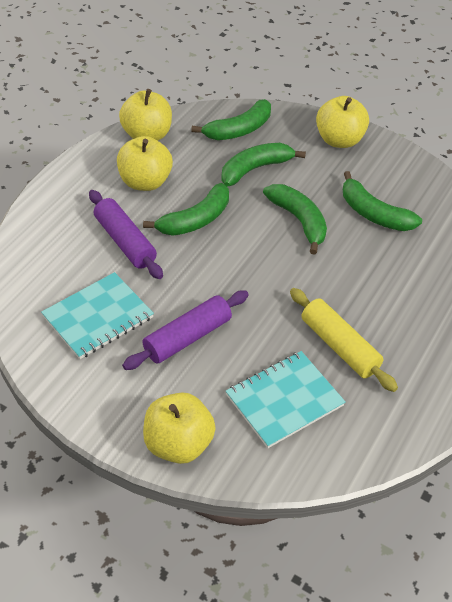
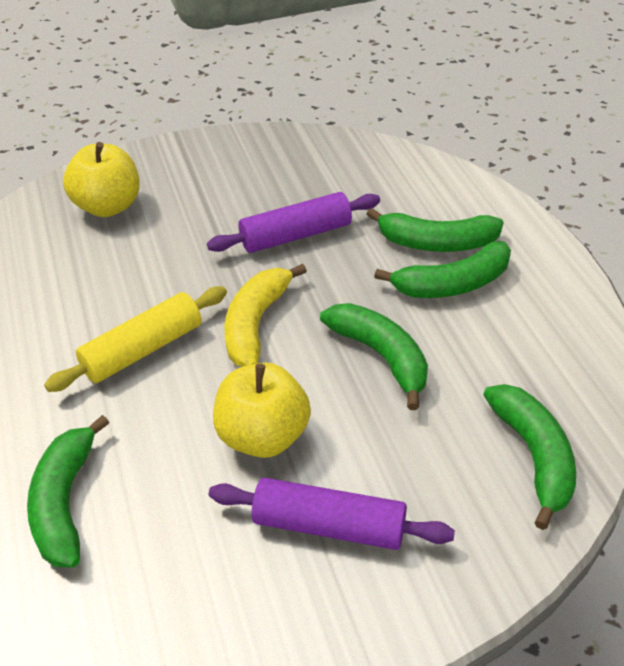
turquoise notebook: 2 -> 0
yellow apple: 4 -> 2
yellow banana: 0 -> 1

